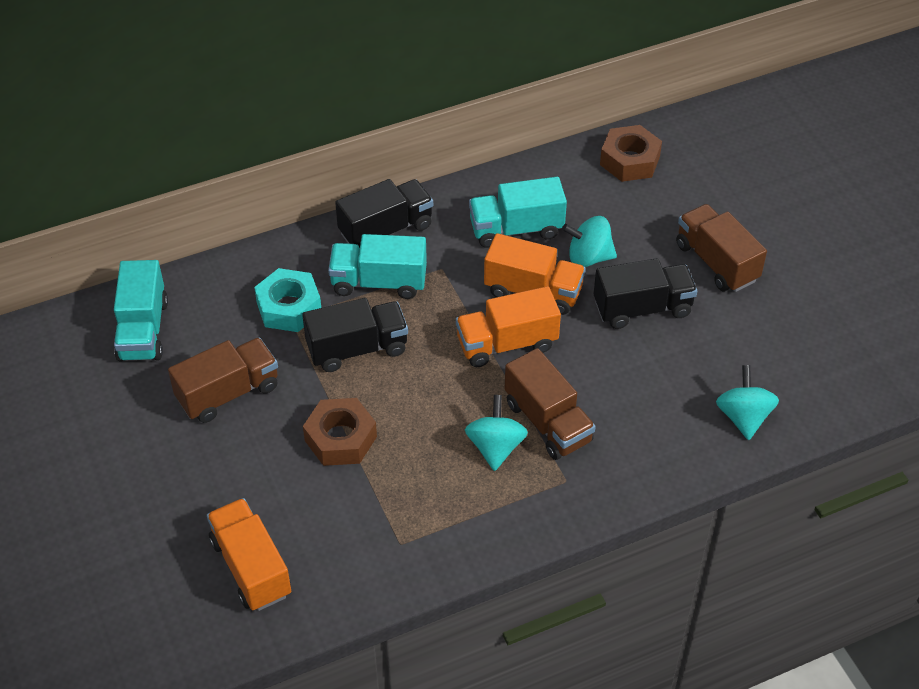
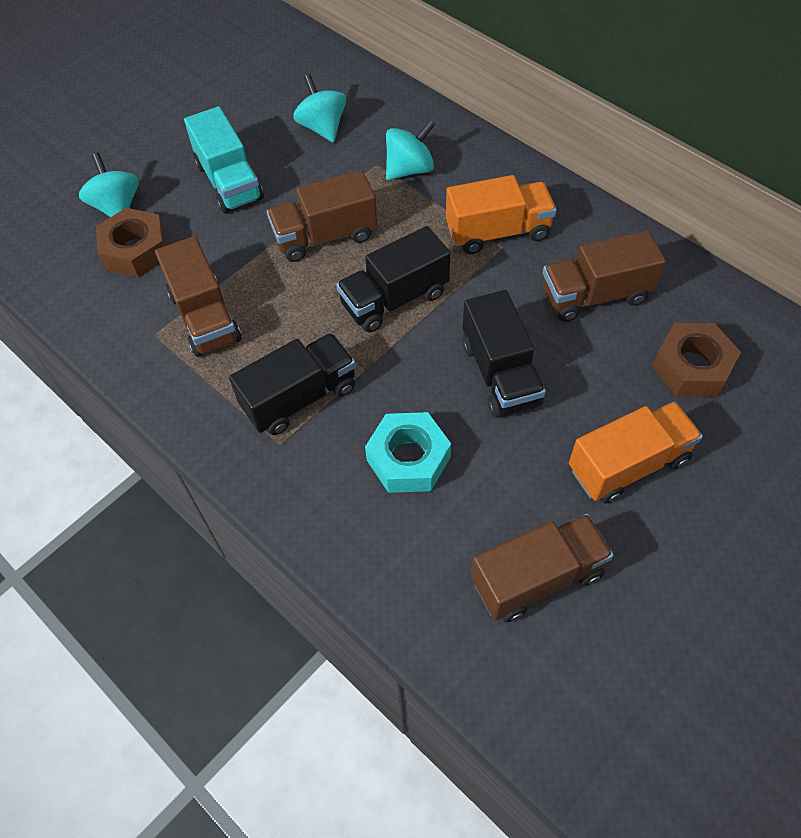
brown truck: 3 -> 4
orange truck: 3 -> 2
turquoise truck: 3 -> 1

